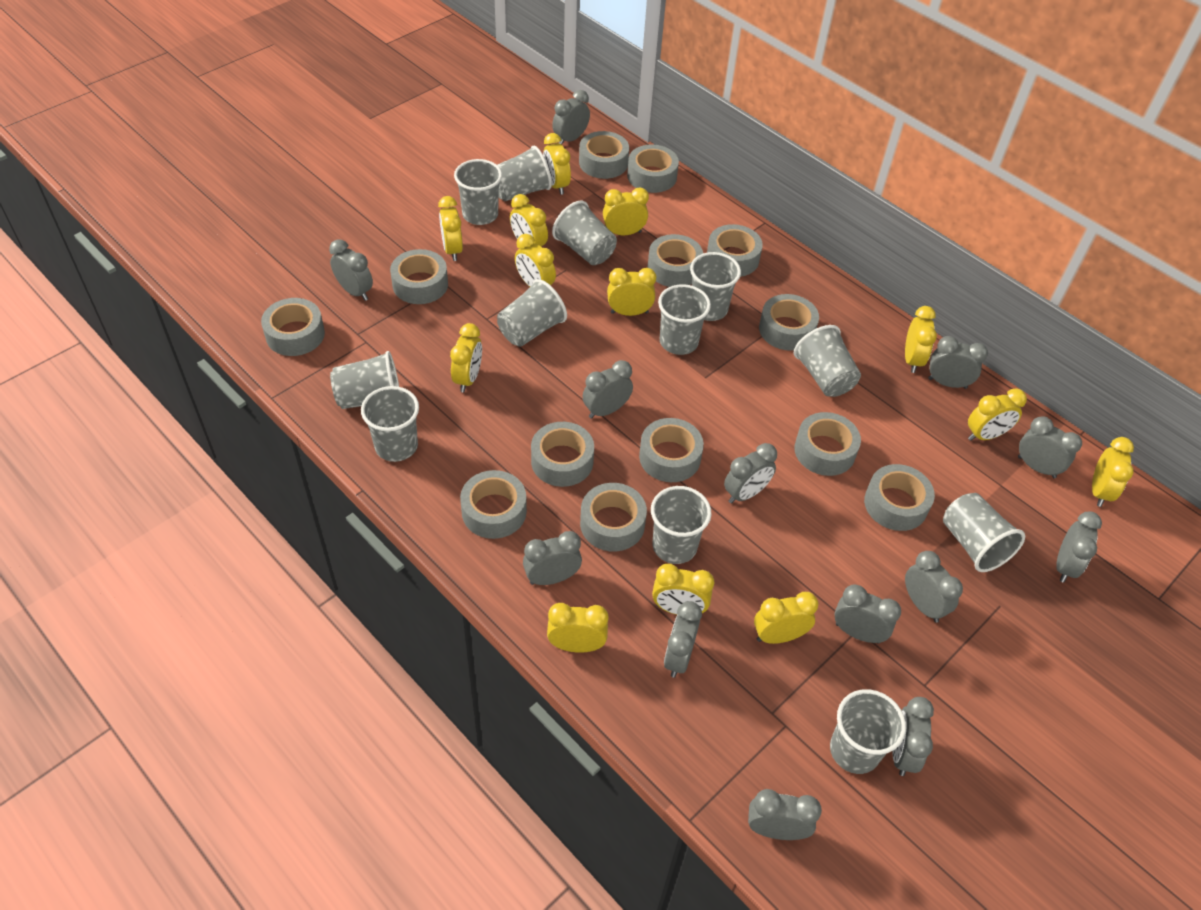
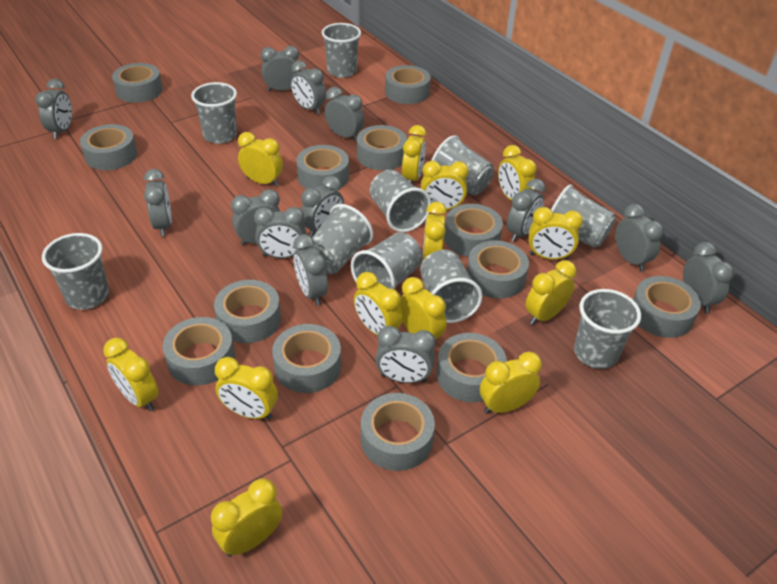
grey cup: 12 -> 10

